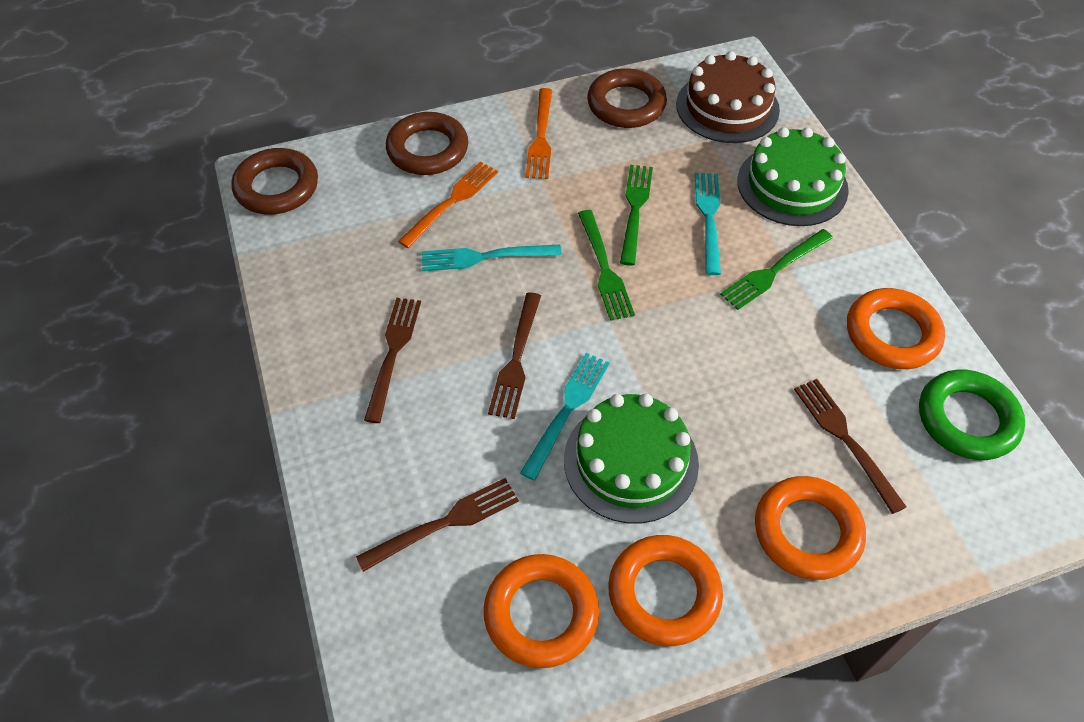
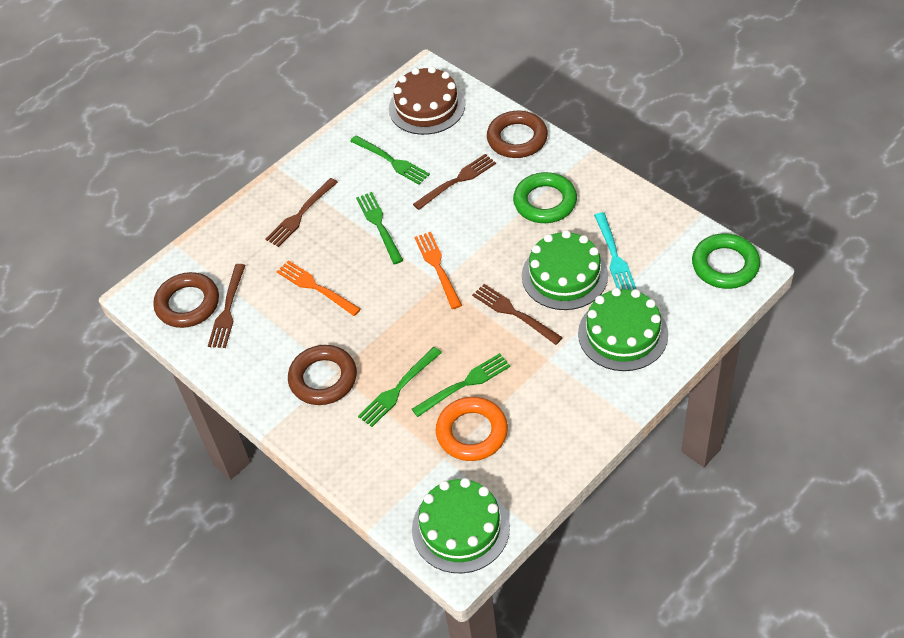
green cake: 2 -> 3
green fork: 3 -> 4
green ring: 1 -> 2
orange ring: 4 -> 1
turquoise fork: 3 -> 1

